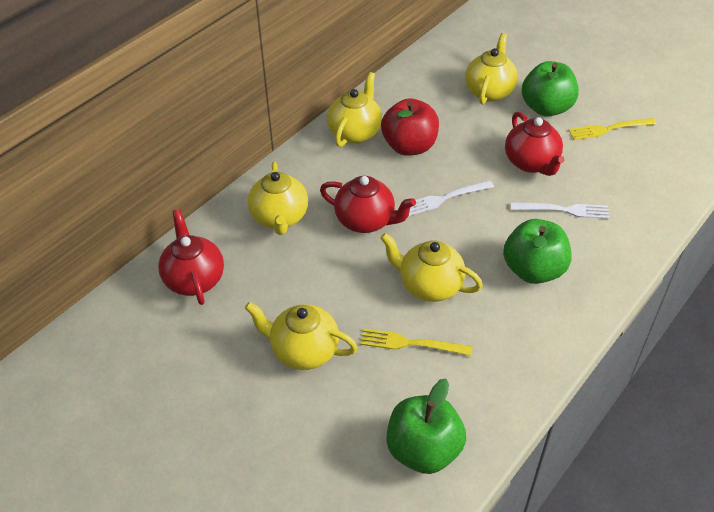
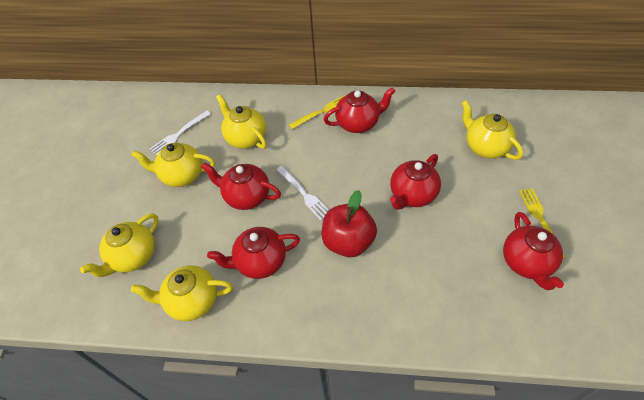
green apple: 3 -> 0
red teapot: 3 -> 5

